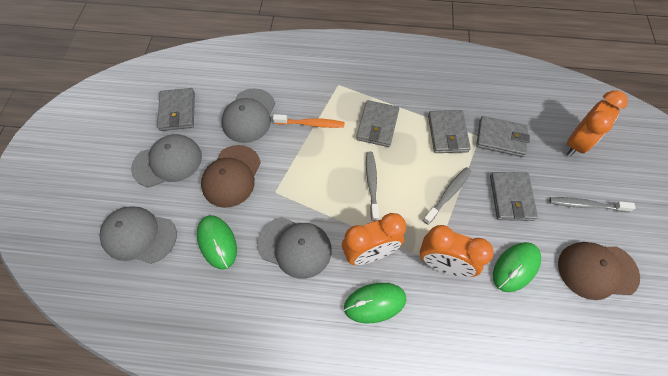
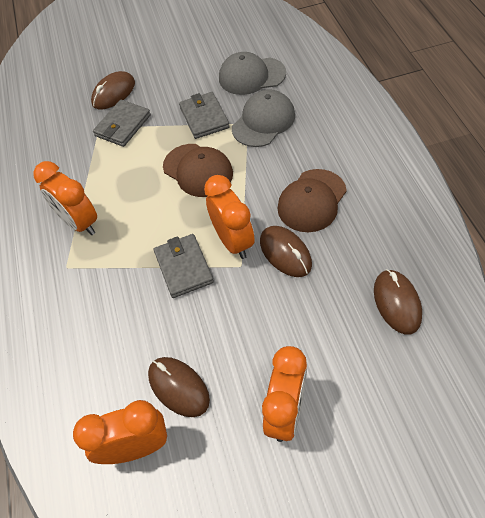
brown mouse: 0 -> 4
green mouse: 3 -> 0
grey cap: 4 -> 2
grey toothbrush: 3 -> 0
grey wallet: 5 -> 3
orange clock: 3 -> 4
orange toothbrush: 1 -> 0

